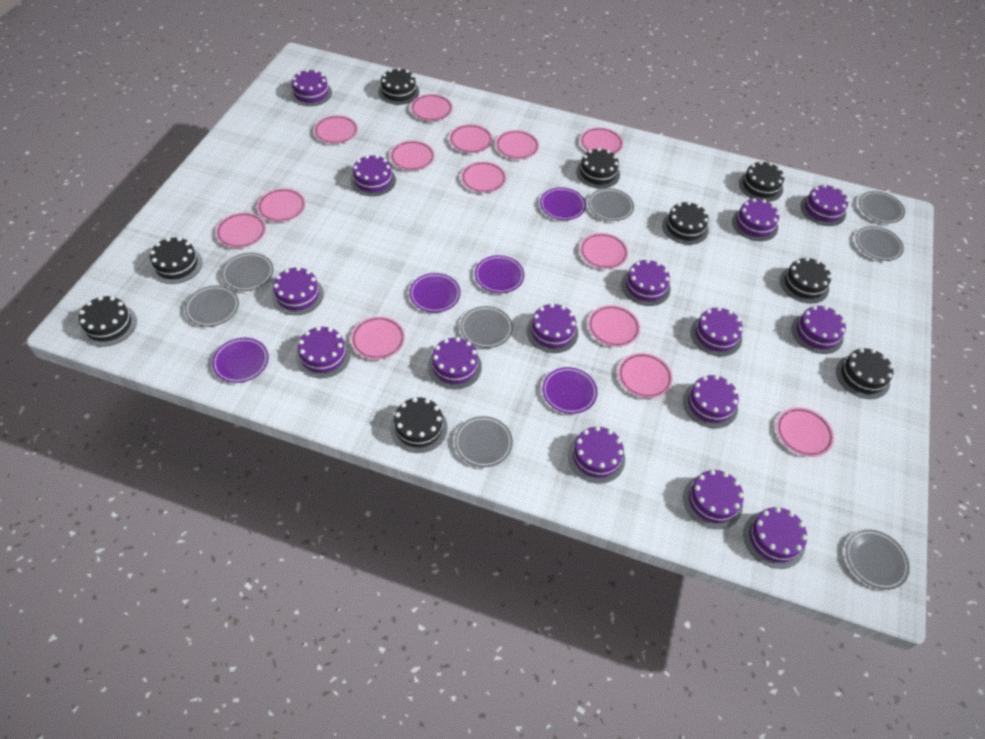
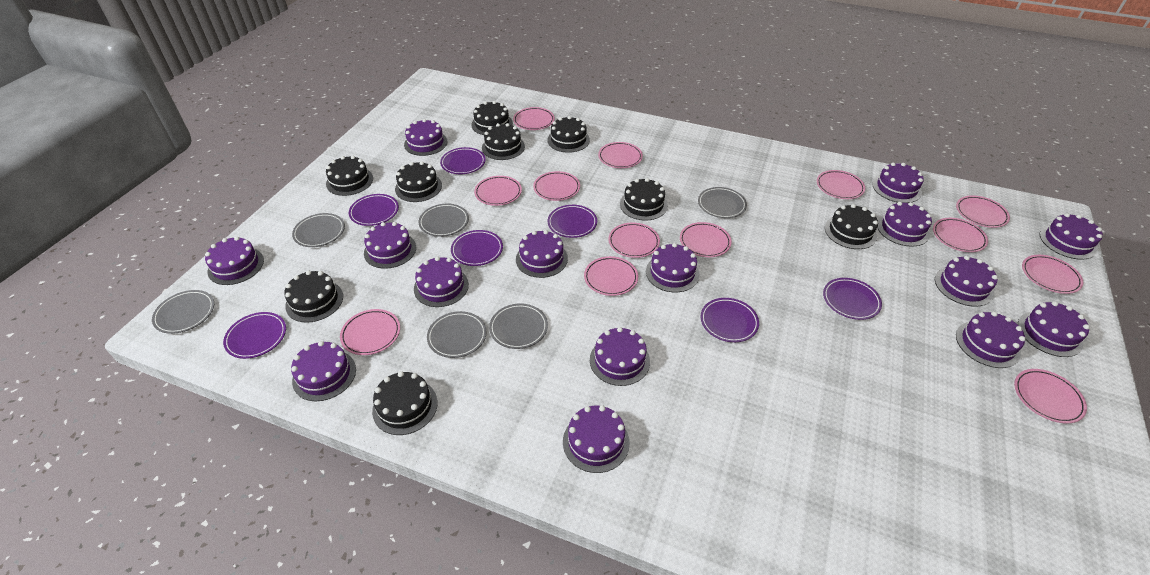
grey plate: 8 -> 6
pink plate: 14 -> 13
purple plate: 5 -> 7

